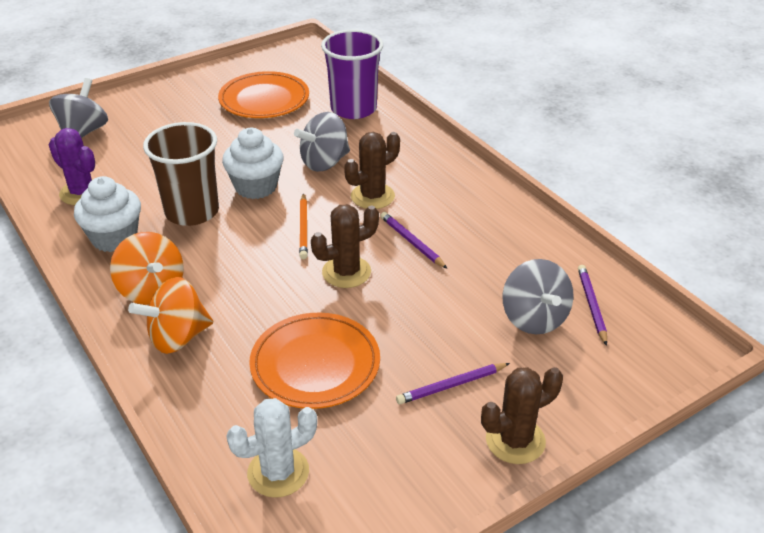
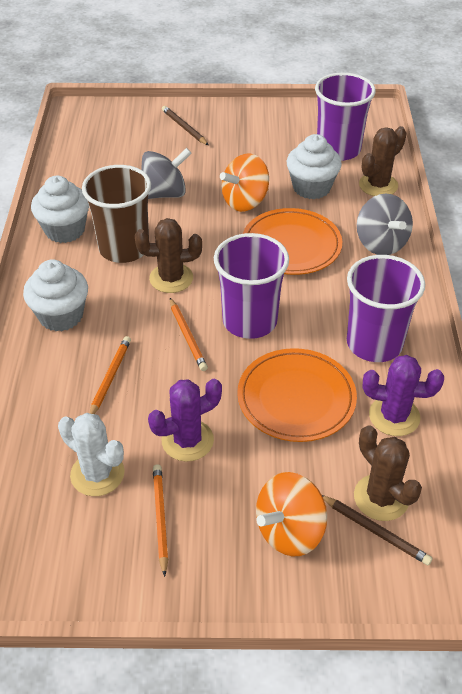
brown pencil: 0 -> 2
grey spinning top: 3 -> 2
orange pencil: 1 -> 3
purple cactus: 1 -> 2
purple cup: 1 -> 3
purple pencil: 3 -> 0
white cupcake: 2 -> 3

